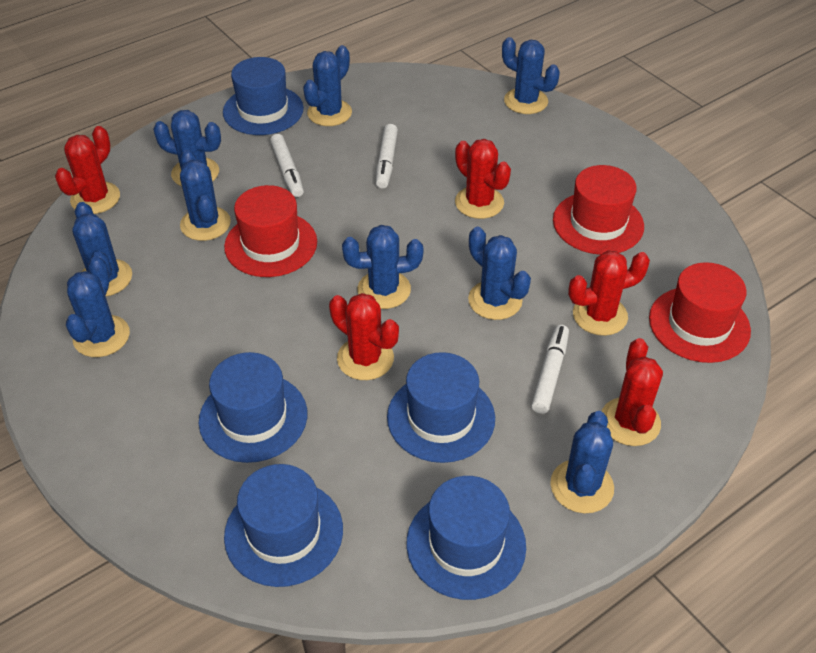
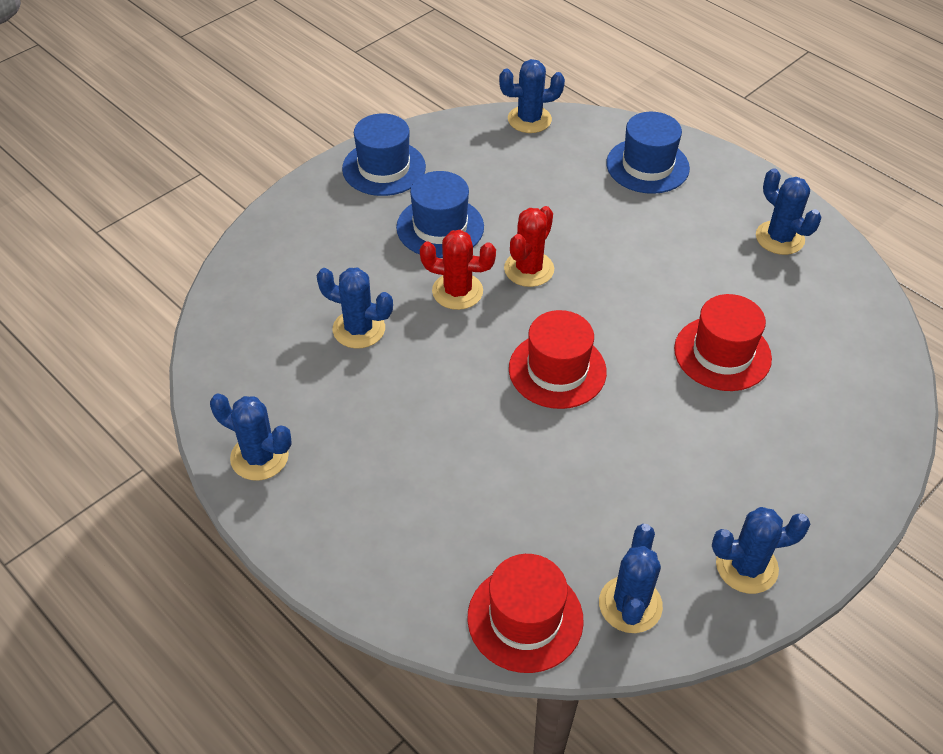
blue cactus: 9 -> 6
blue hat: 5 -> 3
red cactus: 5 -> 2
white marker: 3 -> 0

